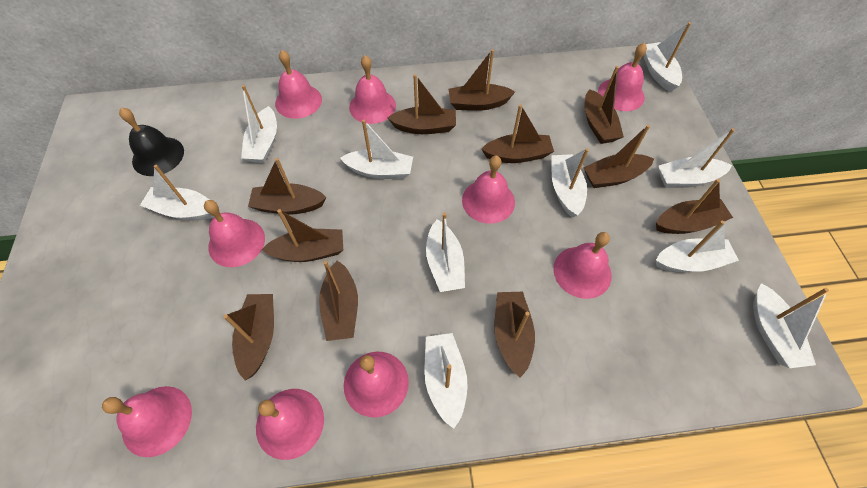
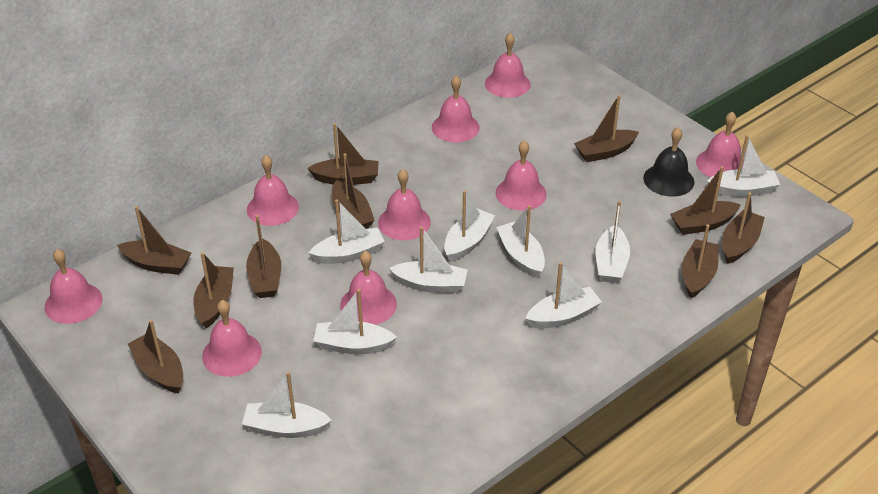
brown boat: 11 -> 10
white boat: 10 -> 9

